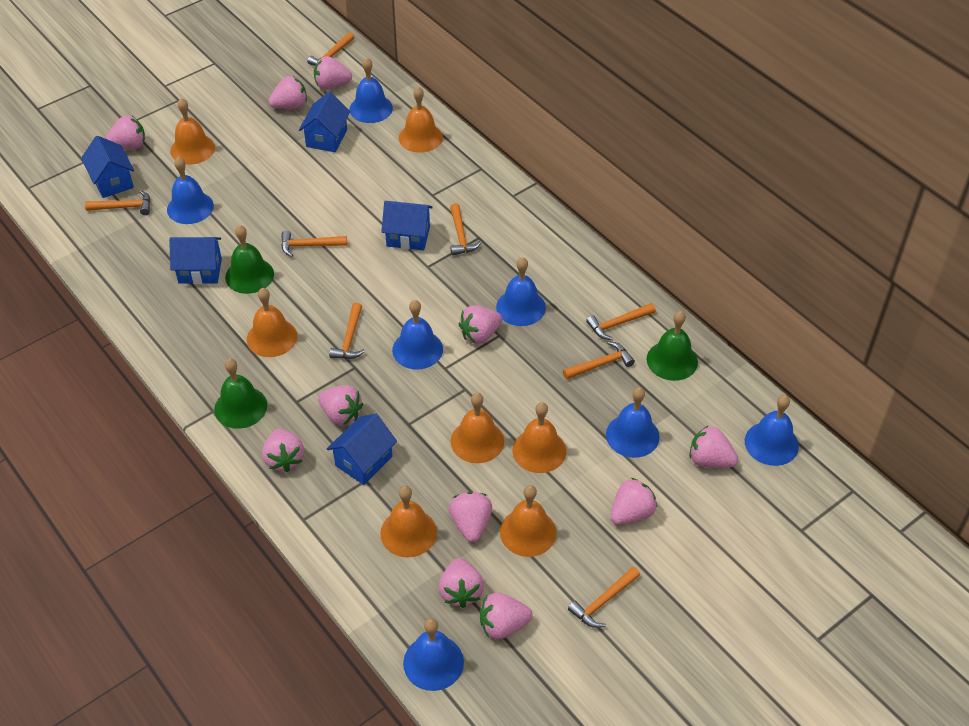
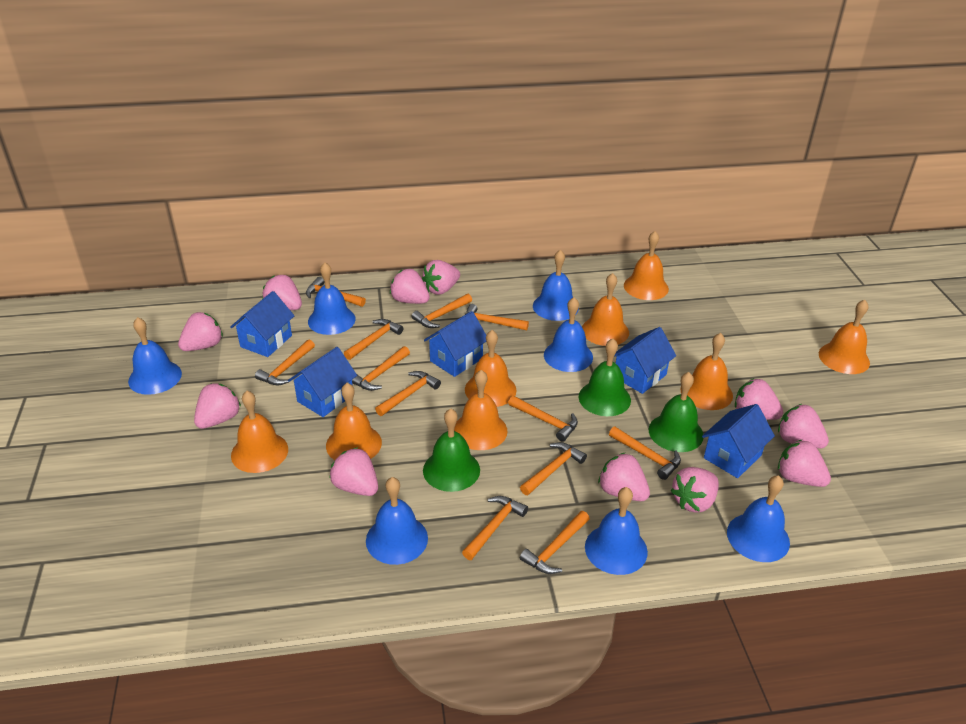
orange bell: 7 -> 8
orange hammer: 8 -> 12

